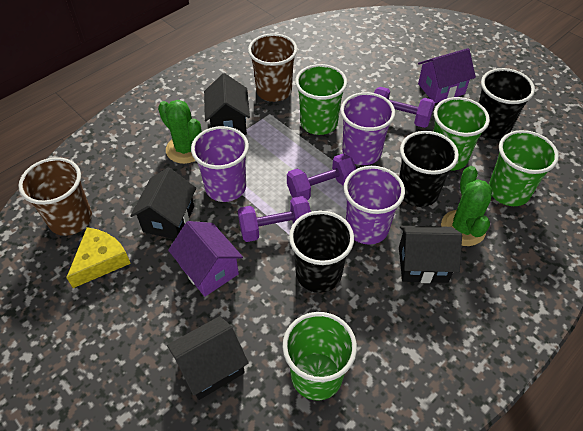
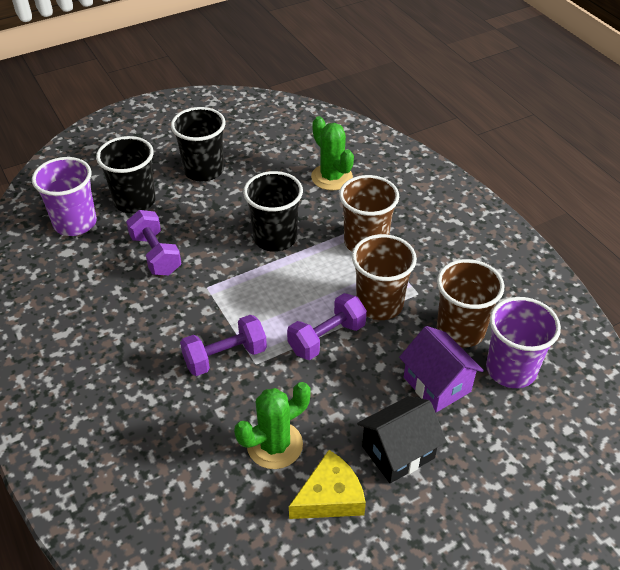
black house: 4 -> 1
brown cup: 2 -> 3
green cup: 4 -> 0
purple cup: 3 -> 2
purple house: 2 -> 1

